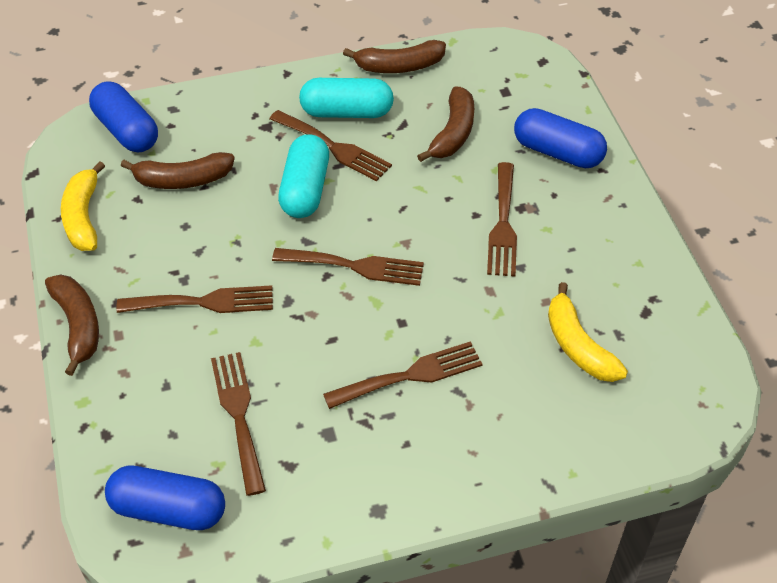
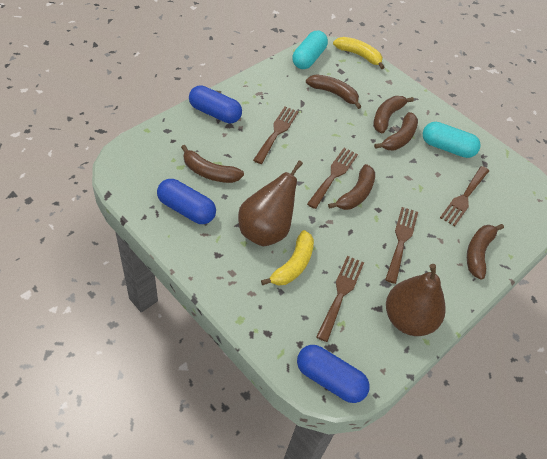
brown banana: 4 -> 6
brown fork: 6 -> 5
brown pear: 0 -> 2

